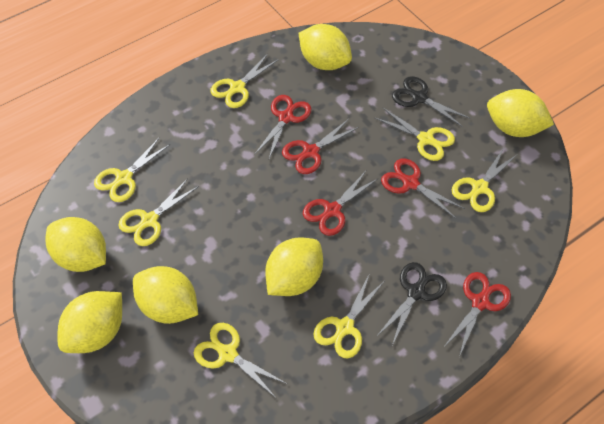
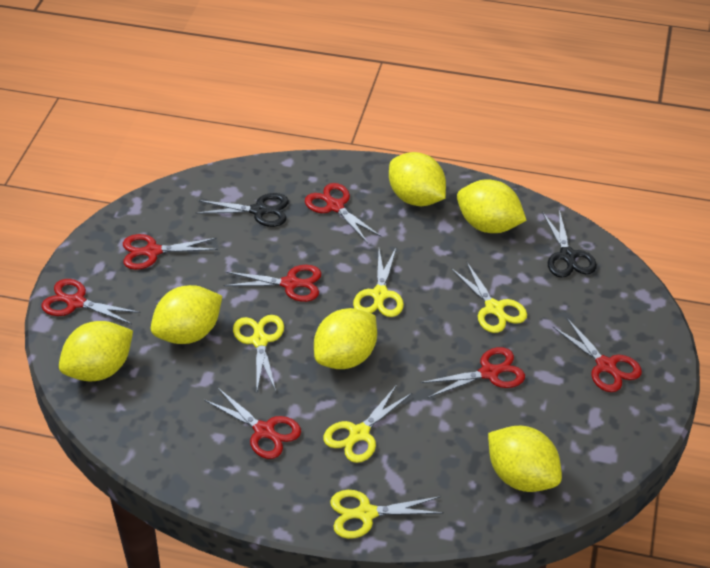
red scissors: 5 -> 7
yellow scissors: 7 -> 5

